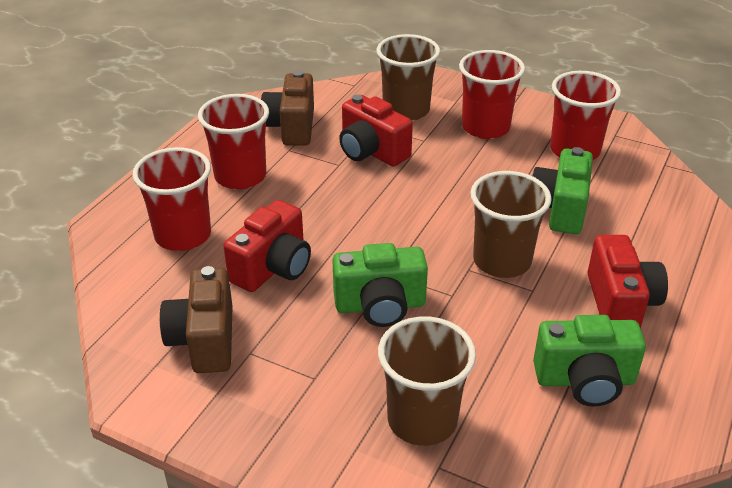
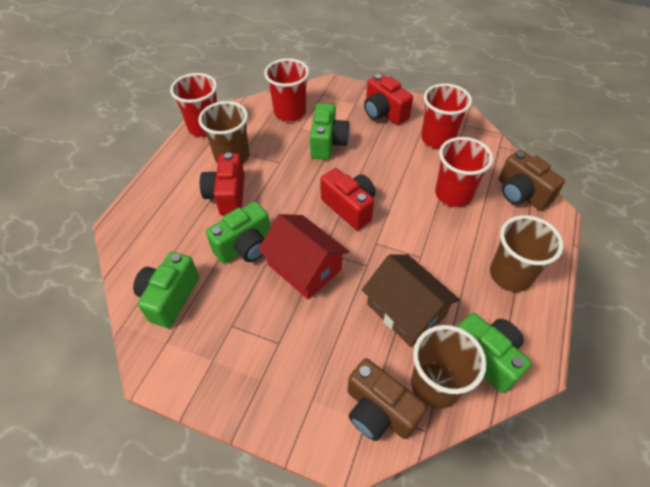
brown house: 0 -> 1
green camera: 3 -> 4
red house: 0 -> 1

